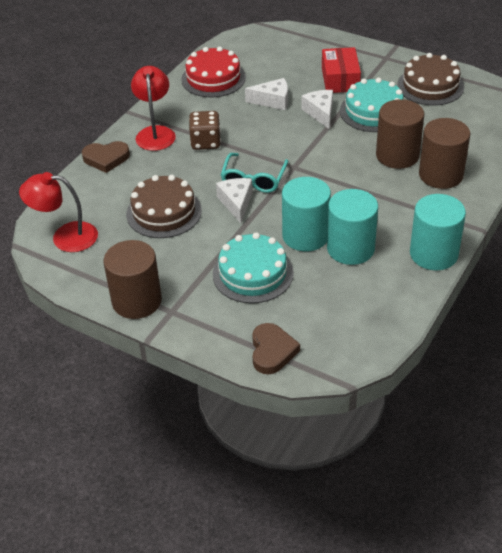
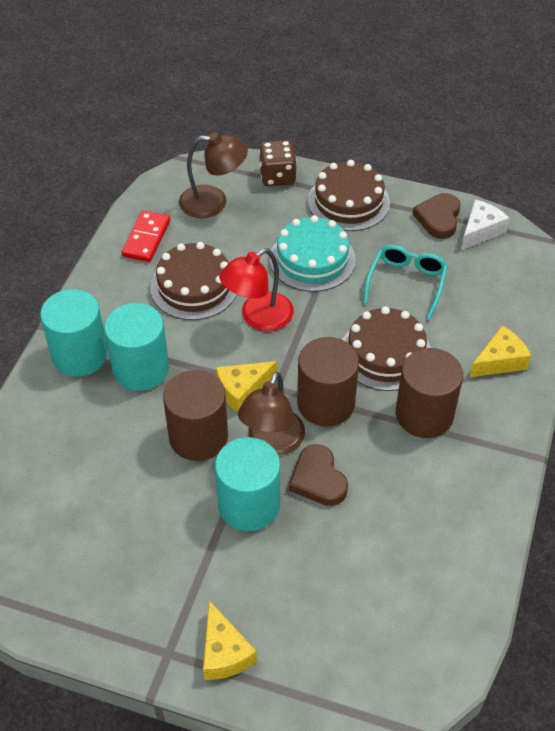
brown cake: 2 -> 3
brown lamp: 0 -> 2
red box: 1 -> 0
red cake: 1 -> 0
red domino: 0 -> 1
red lamp: 2 -> 1
turquoise cake: 2 -> 1
white cheese: 3 -> 1
yellow cheese: 0 -> 3

